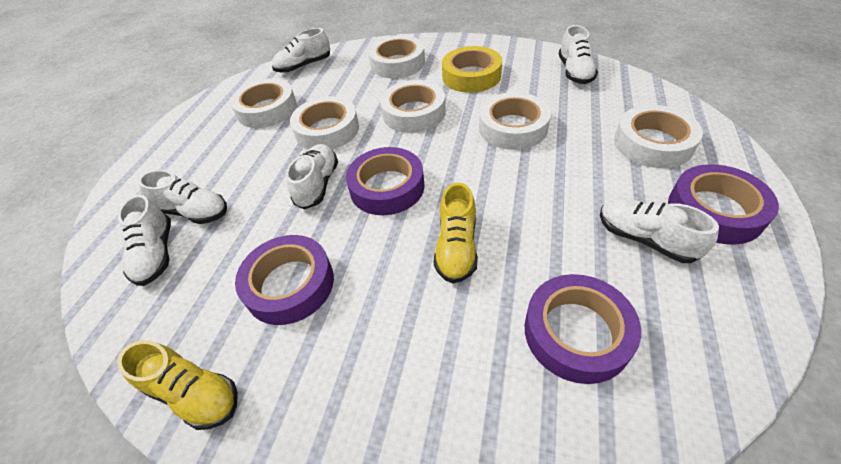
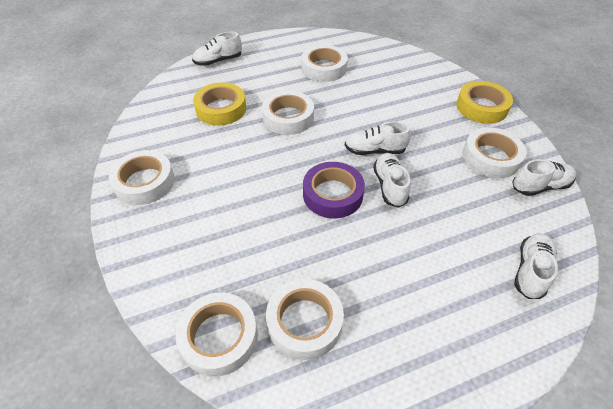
purple tape: 4 -> 1
white shoe: 6 -> 5
yellow shoe: 2 -> 0
yellow tape: 1 -> 2

